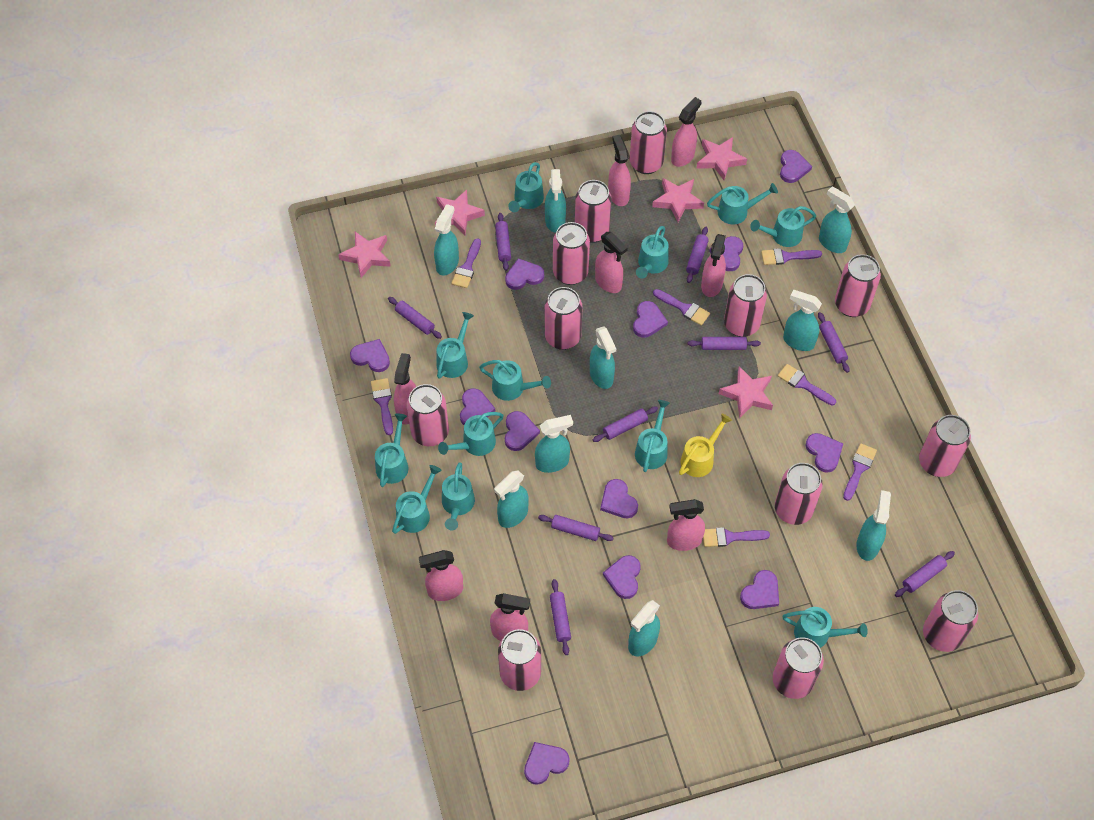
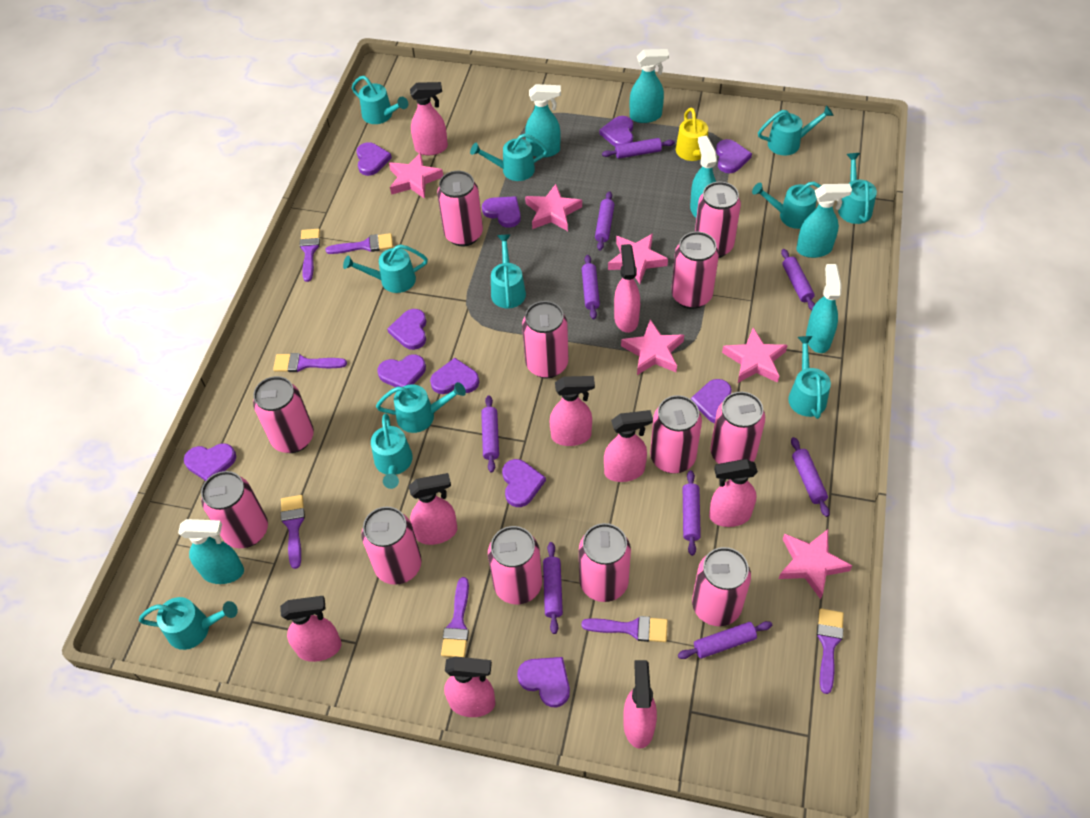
pink spray bottle: 8 -> 9
pink star: 5 -> 6
purple heart: 12 -> 11
turquoise spray bottle: 9 -> 6
turquoise watering can: 12 -> 11

